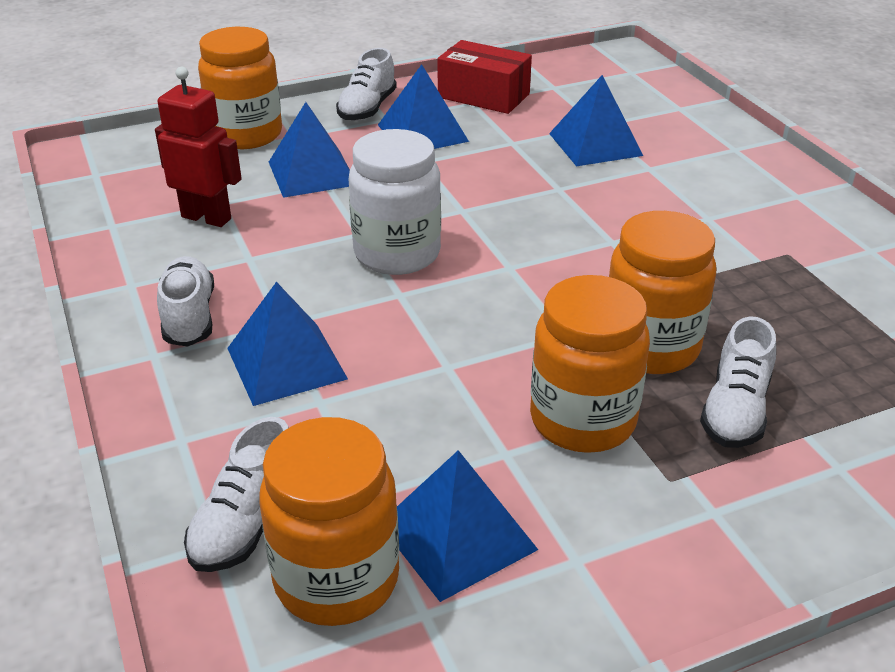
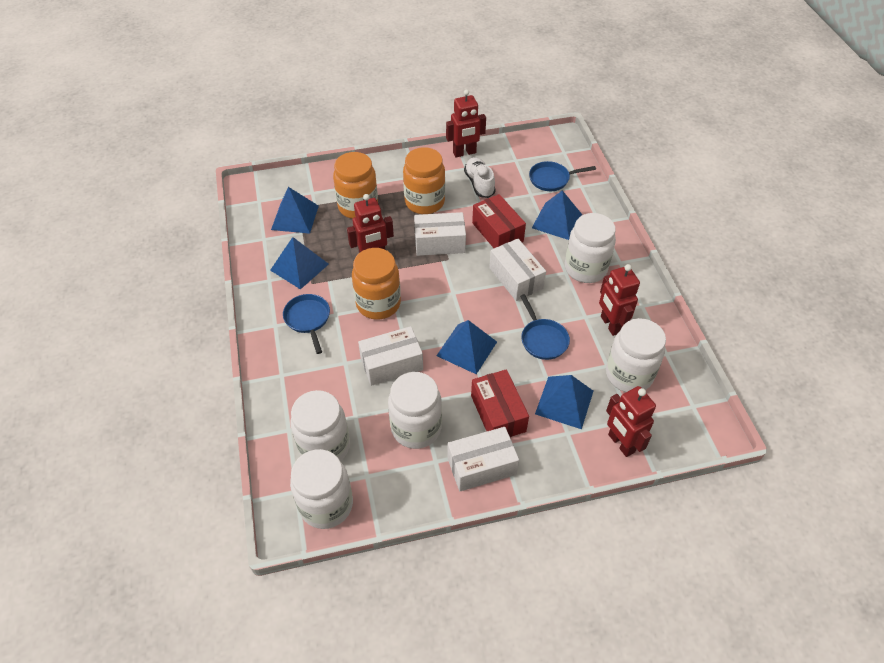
blue pan: 0 -> 3
orange jar: 4 -> 3
red box: 1 -> 2
red robot: 1 -> 4
white box: 0 -> 4
white jar: 1 -> 5
white shoe: 4 -> 1

